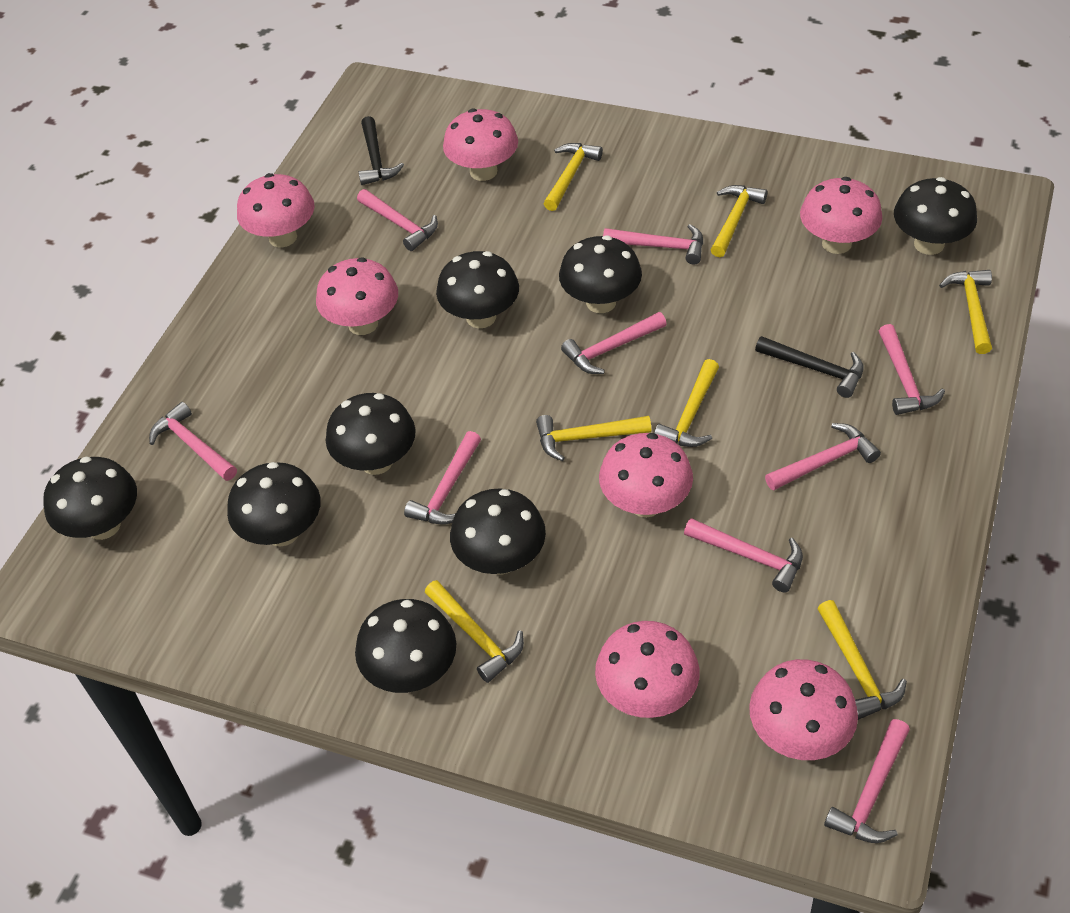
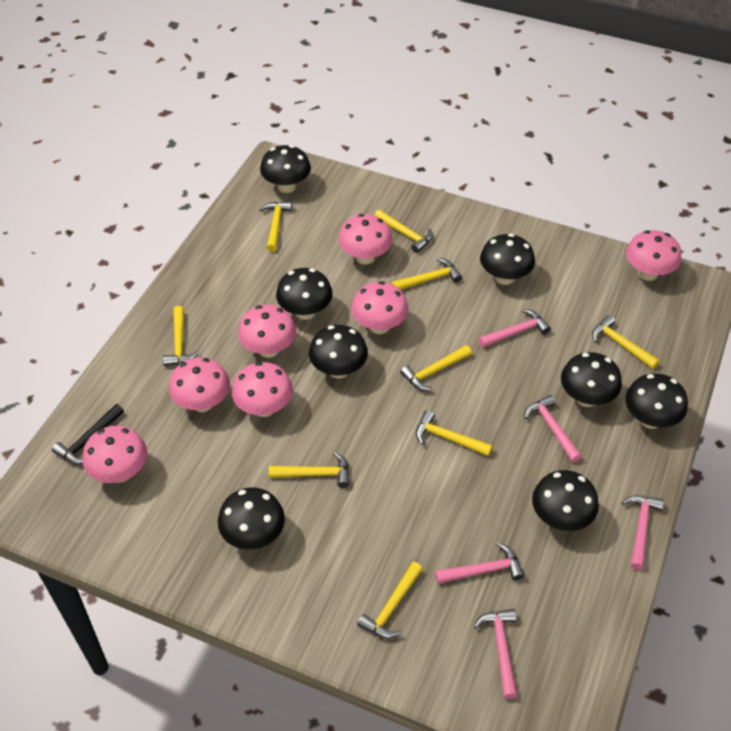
black hammer: 2 -> 1
pink hammer: 9 -> 5
yellow hammer: 7 -> 9

